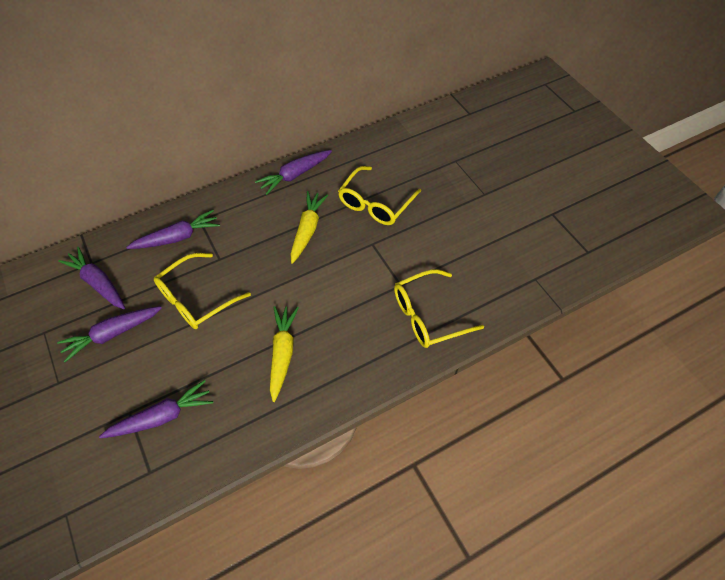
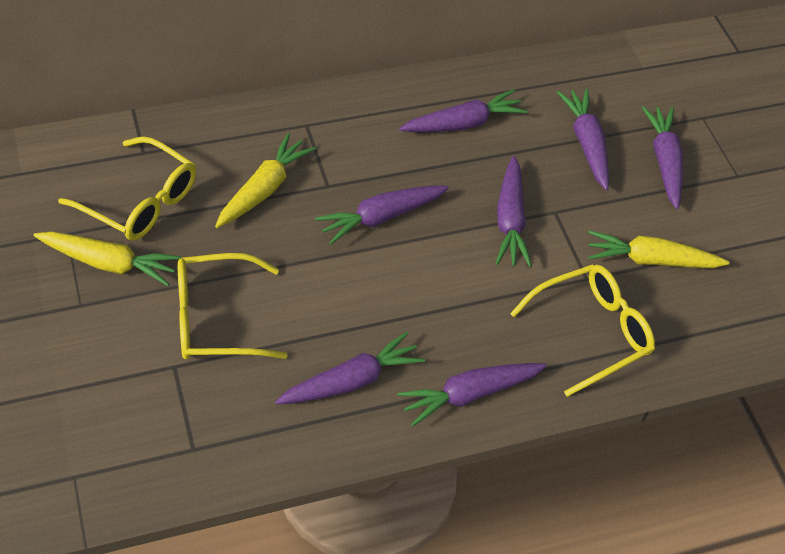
purple carrot: 5 -> 7
yellow carrot: 2 -> 3

